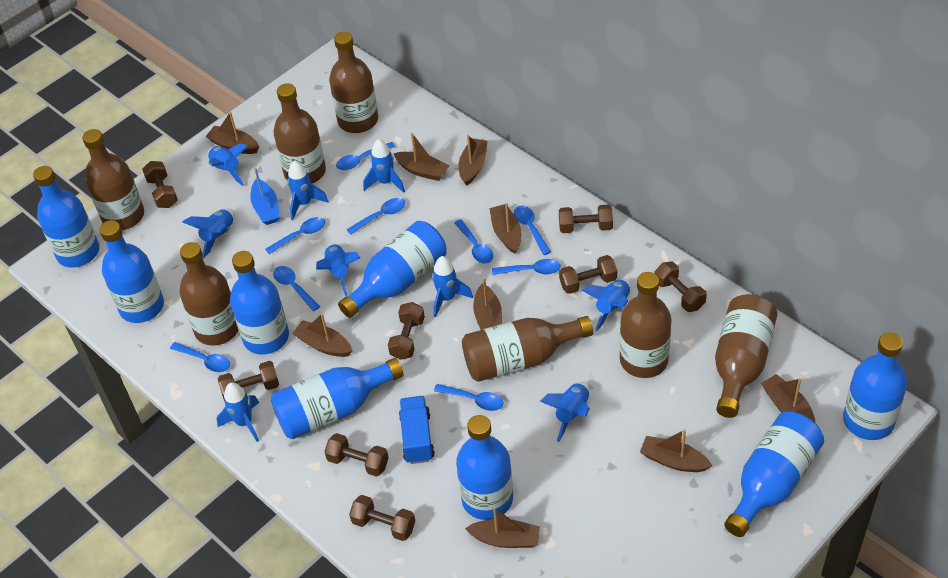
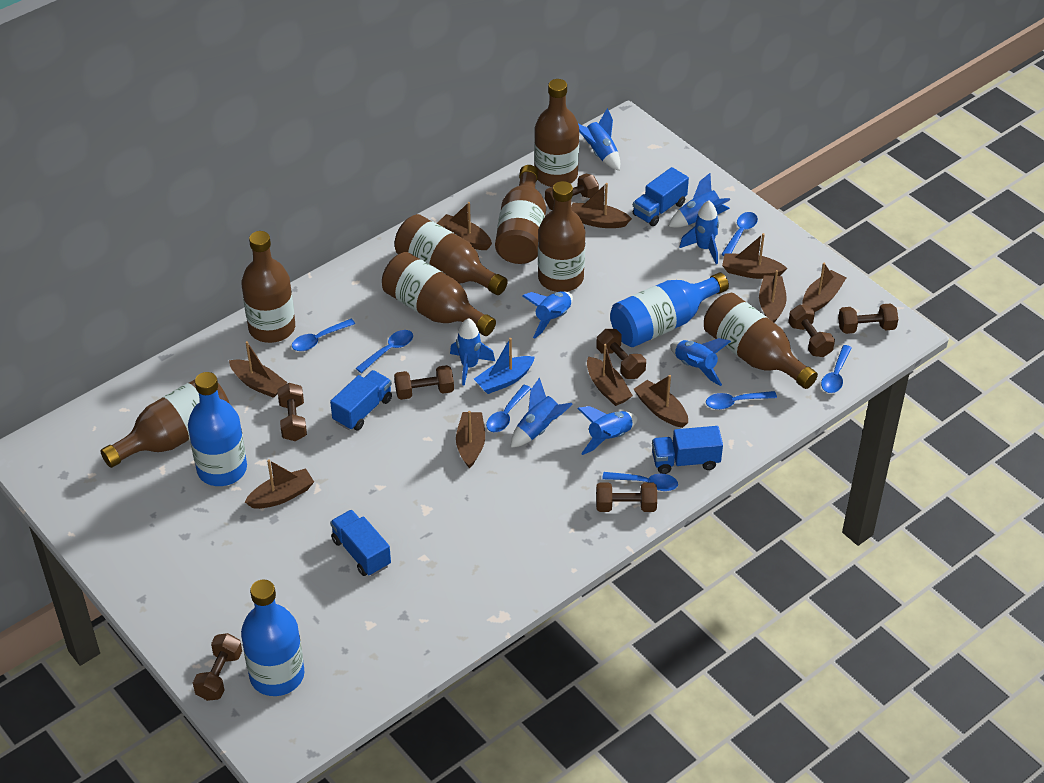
blue bottle: 8 -> 3
blue rocket: 9 -> 8
blue spoon: 9 -> 7
blue truck: 1 -> 4
brown boat: 9 -> 10
brown bottle: 7 -> 8

